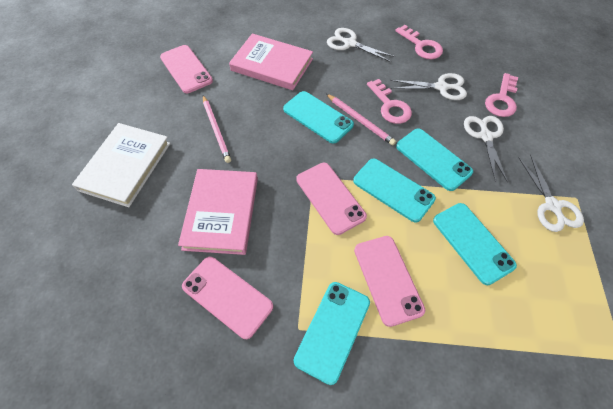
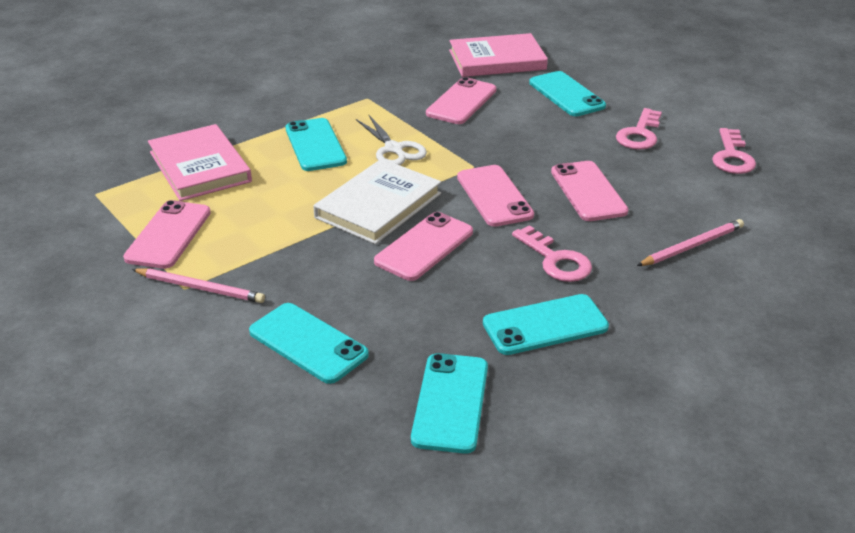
pink phone: 4 -> 5
white scissors: 4 -> 1

